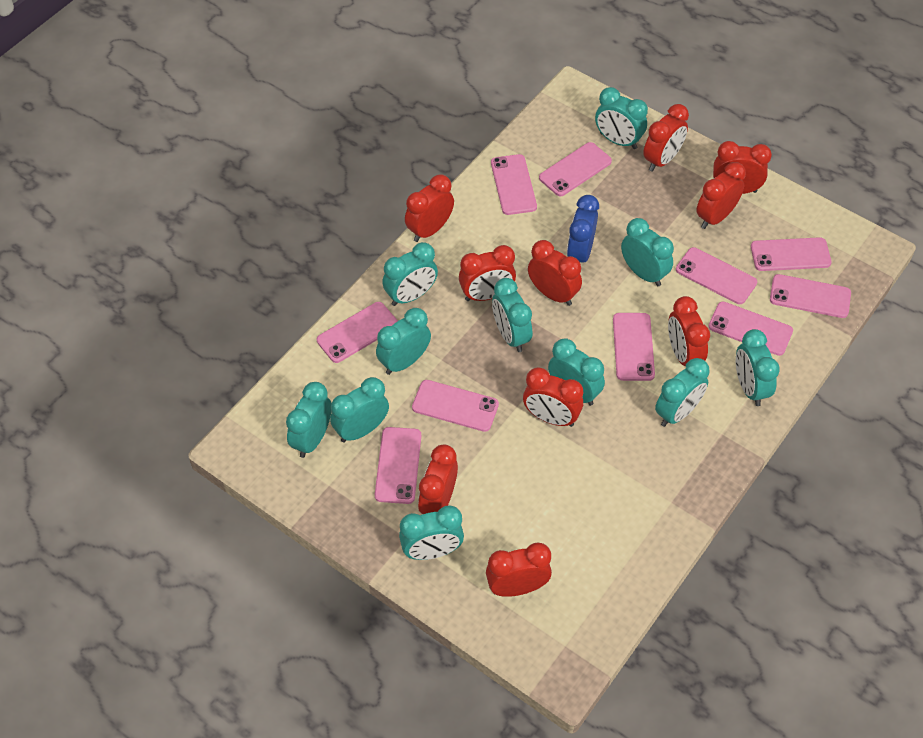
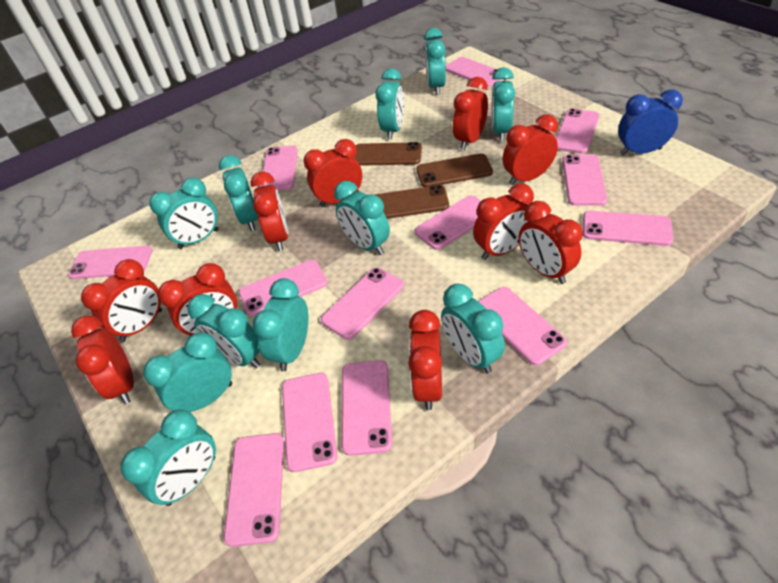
brown phone: 0 -> 3
pink phone: 10 -> 13

